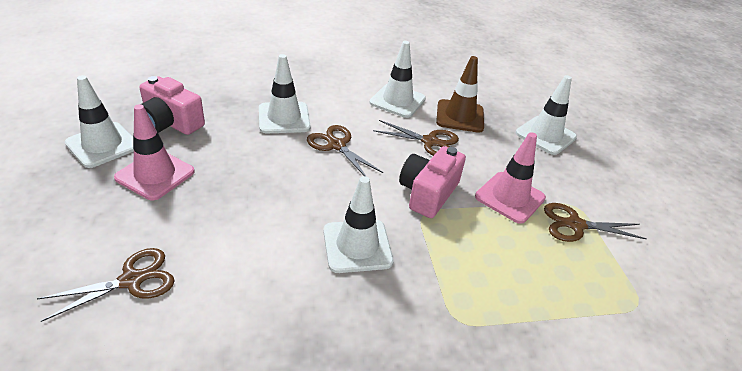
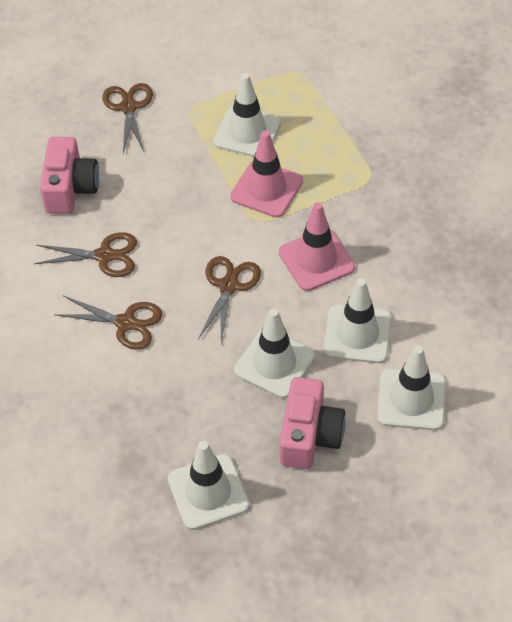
brown traffic cone: 1 -> 0

